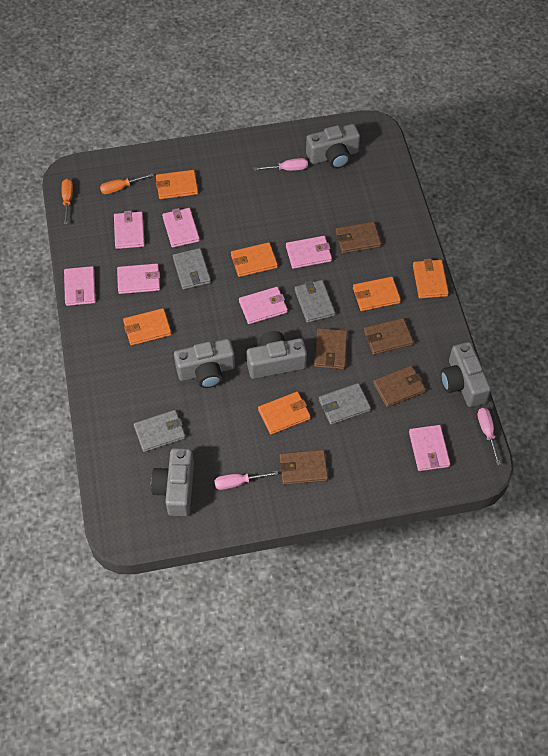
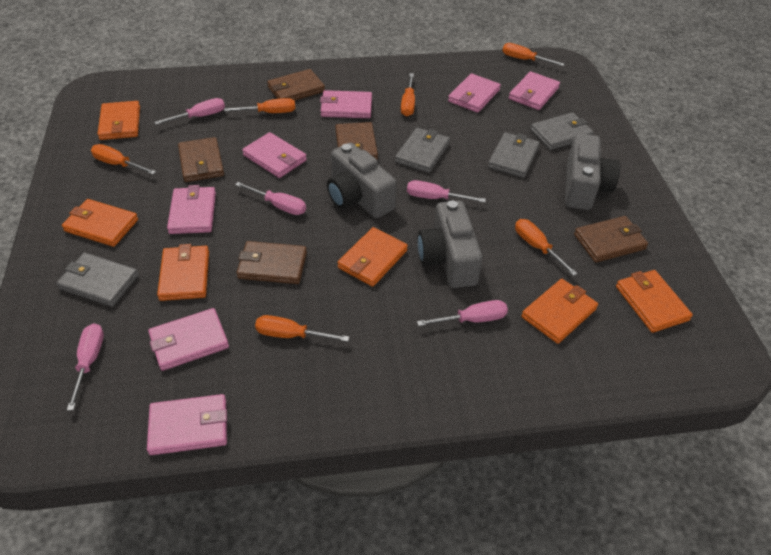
grey camera: 5 -> 3
orange screwdriver: 2 -> 6
pink screwdriver: 3 -> 5

